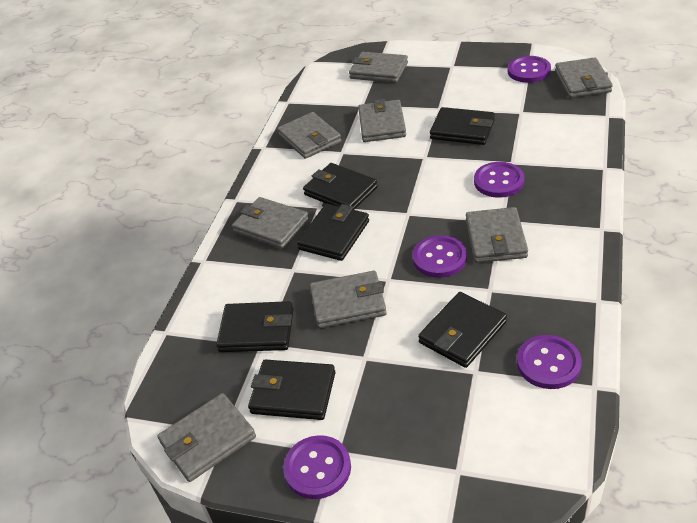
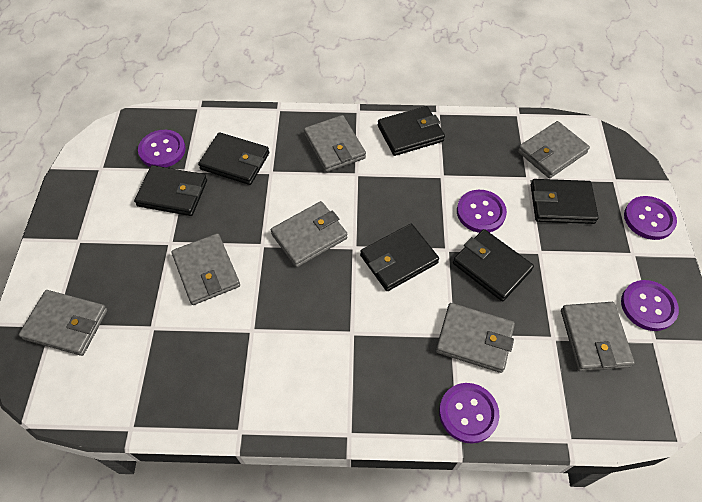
grey wallet: 8 -> 7

